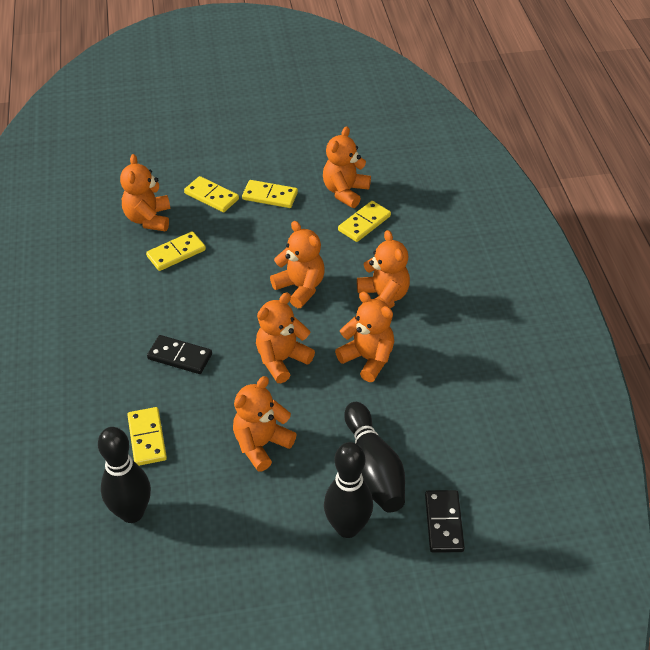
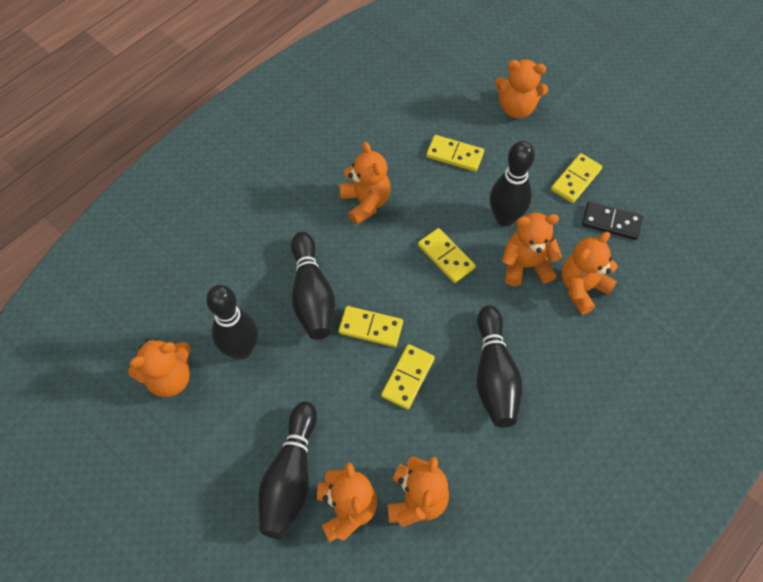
black bowling pin: 3 -> 5
black domino: 2 -> 1

